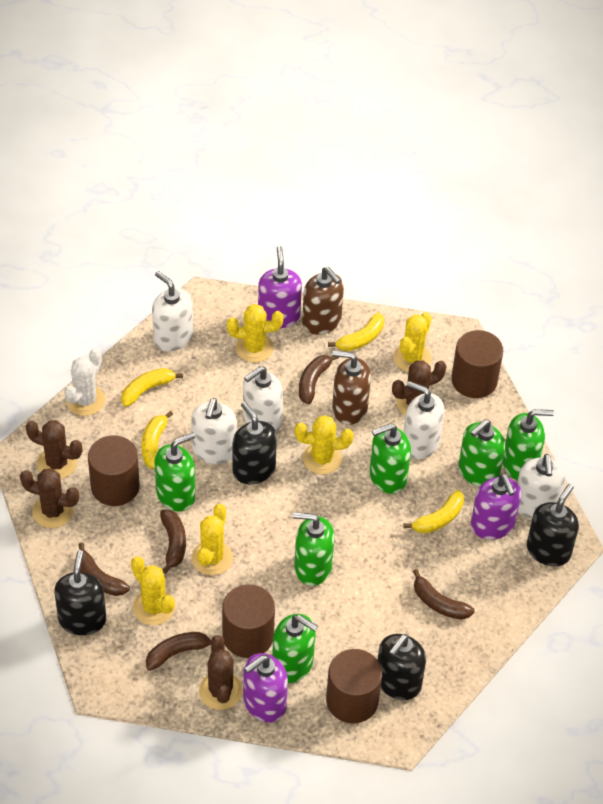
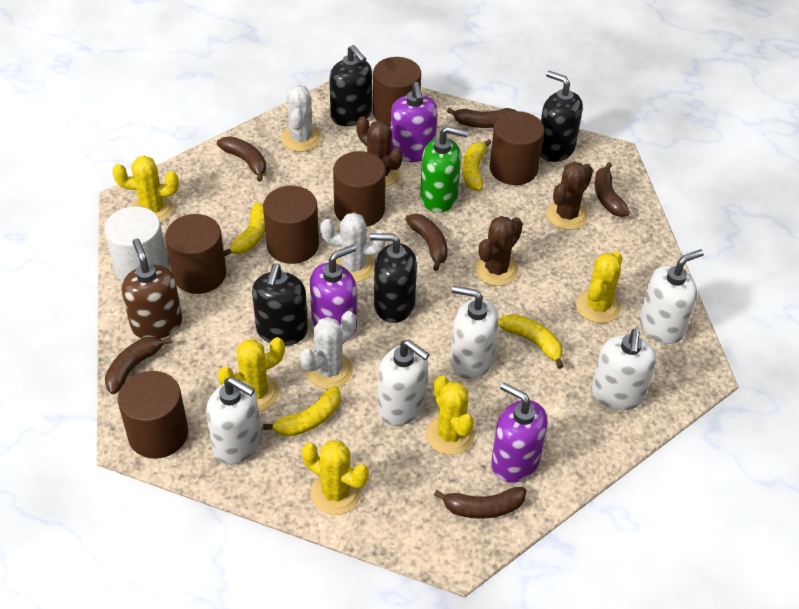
brown banana: 5 -> 6
brown cactus: 4 -> 3
brown cylinder: 4 -> 6
brown soap dispenser: 2 -> 1
green soap dispenser: 6 -> 1
white cactus: 1 -> 3
white cylinder: 0 -> 1

